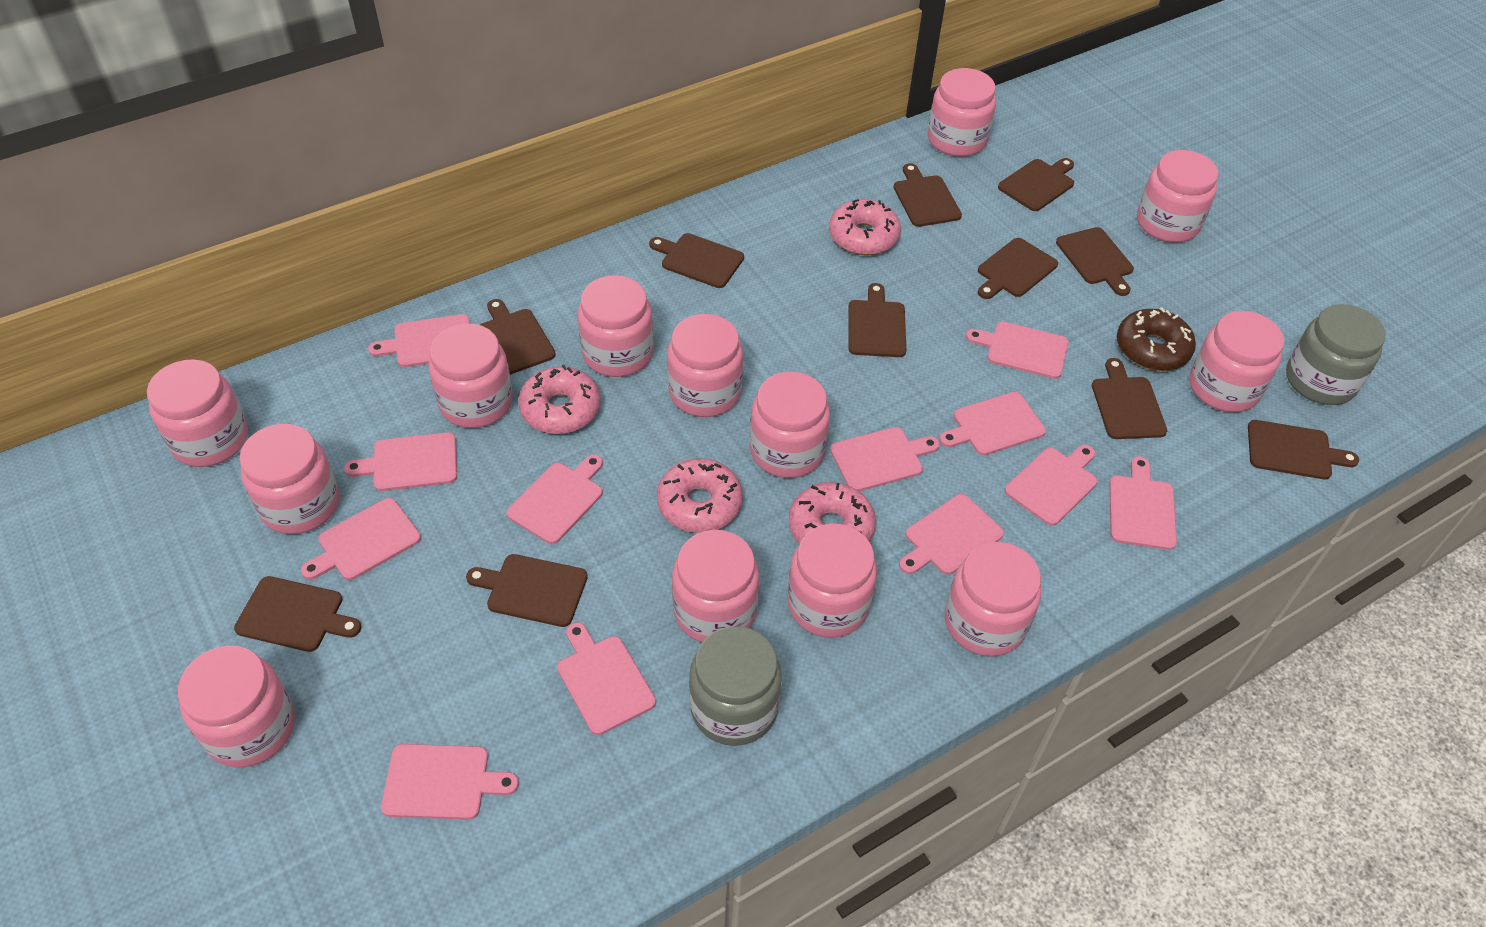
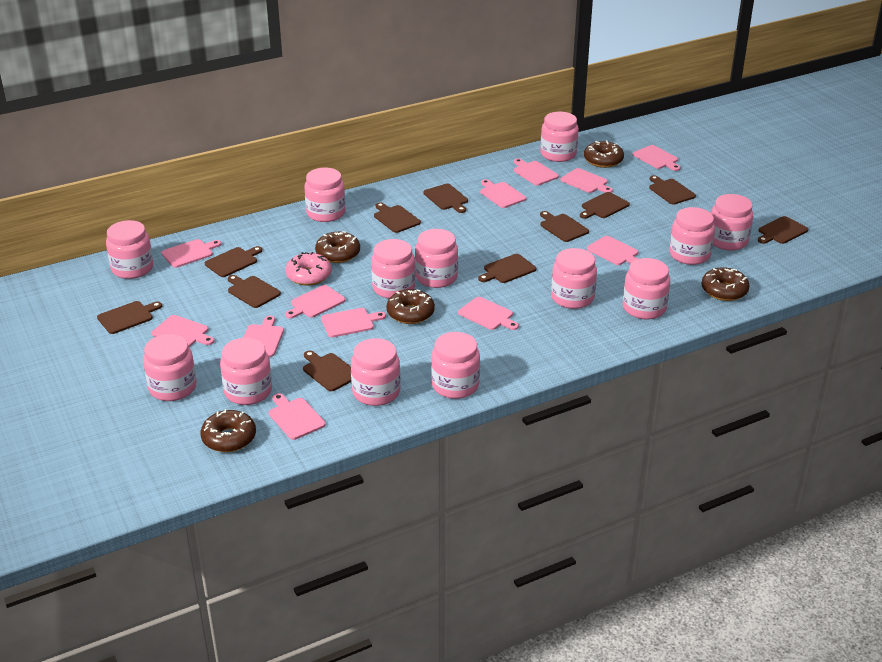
brown donut: 1 -> 5
grey jar: 2 -> 0
pink donut: 4 -> 1

